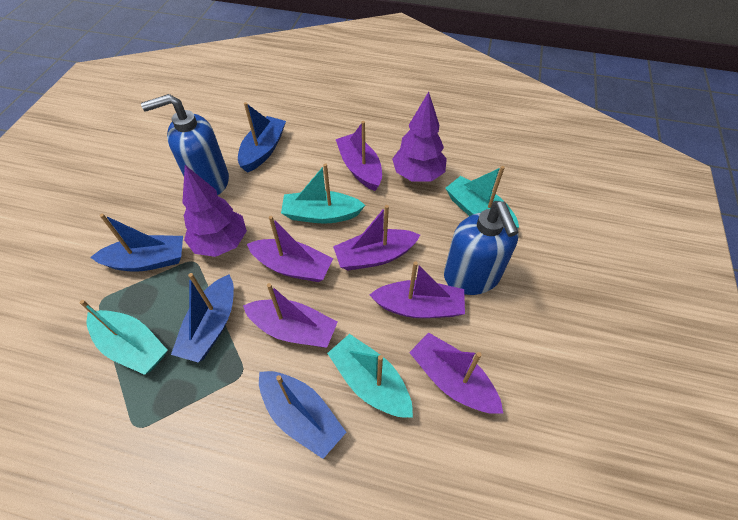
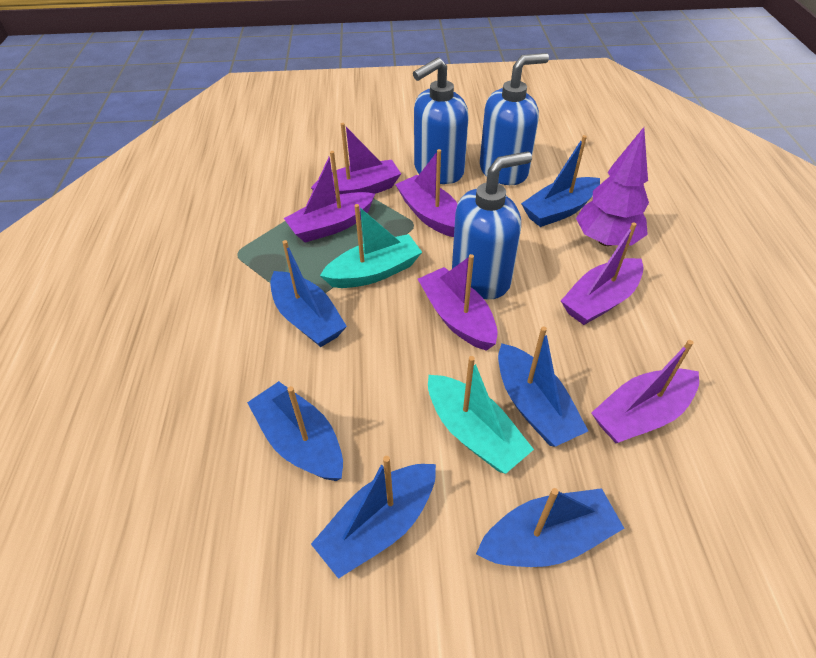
blue boat: 4 -> 6
blue soap dispenser: 2 -> 3
purple tree: 2 -> 1
turquoise boat: 4 -> 2

